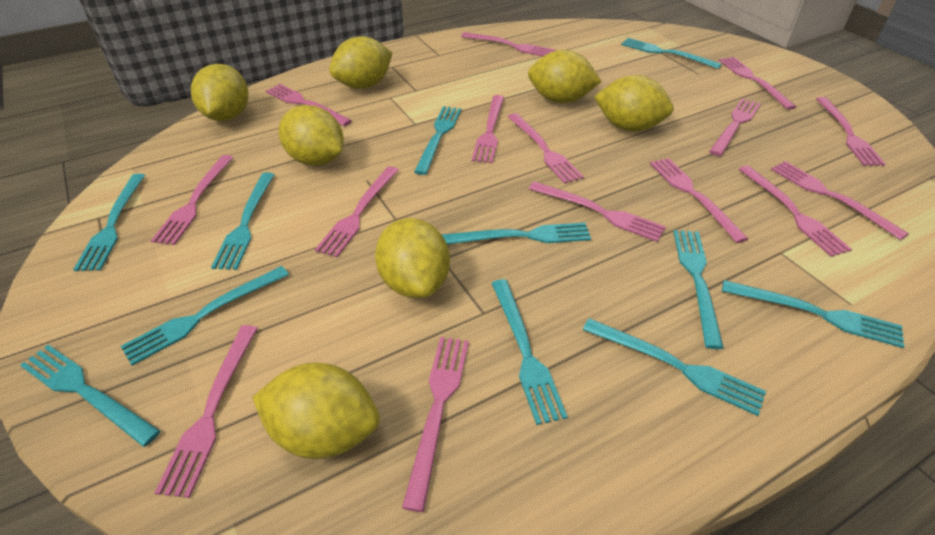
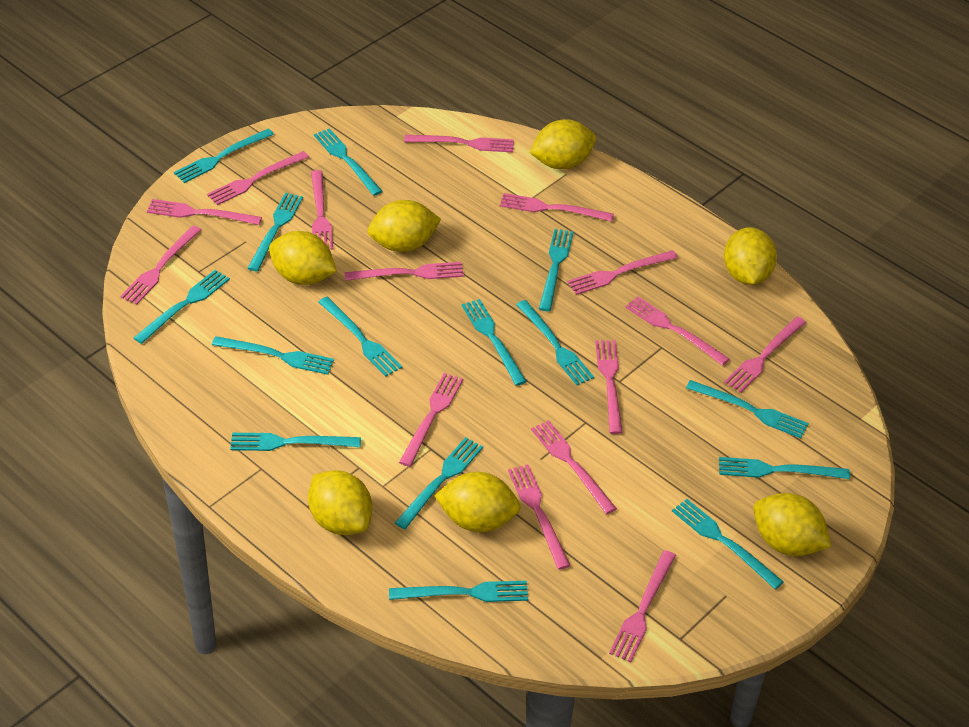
turquoise fork: 11 -> 15

